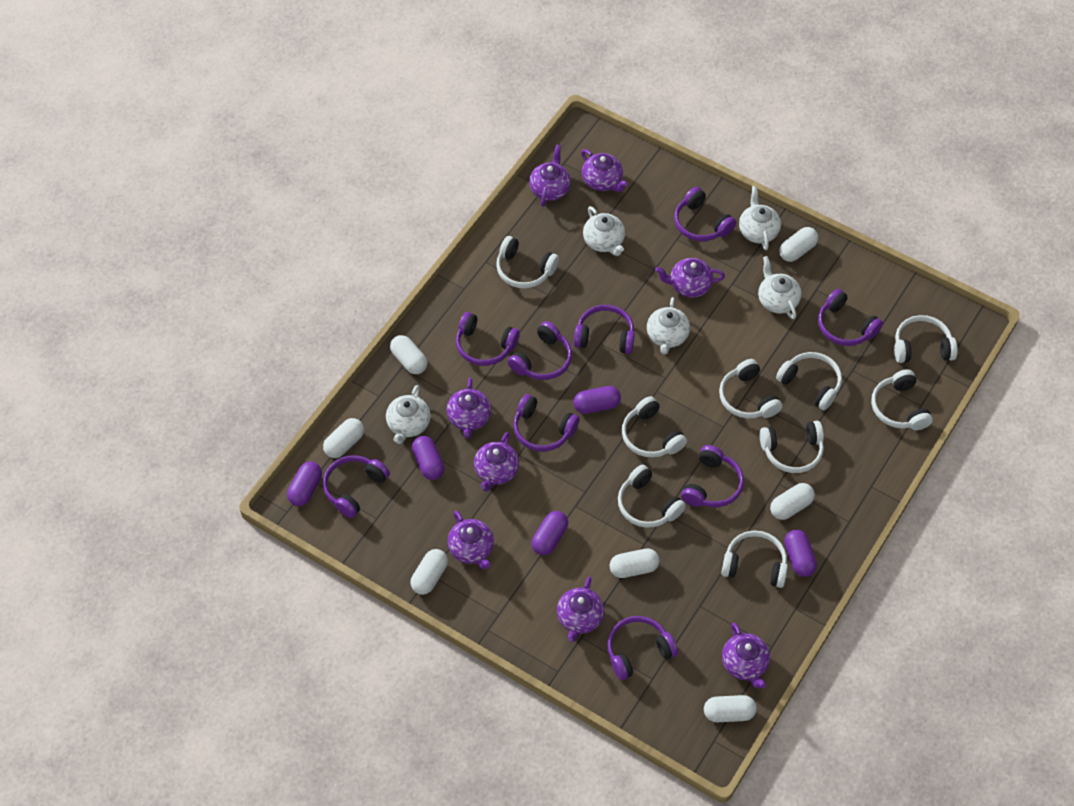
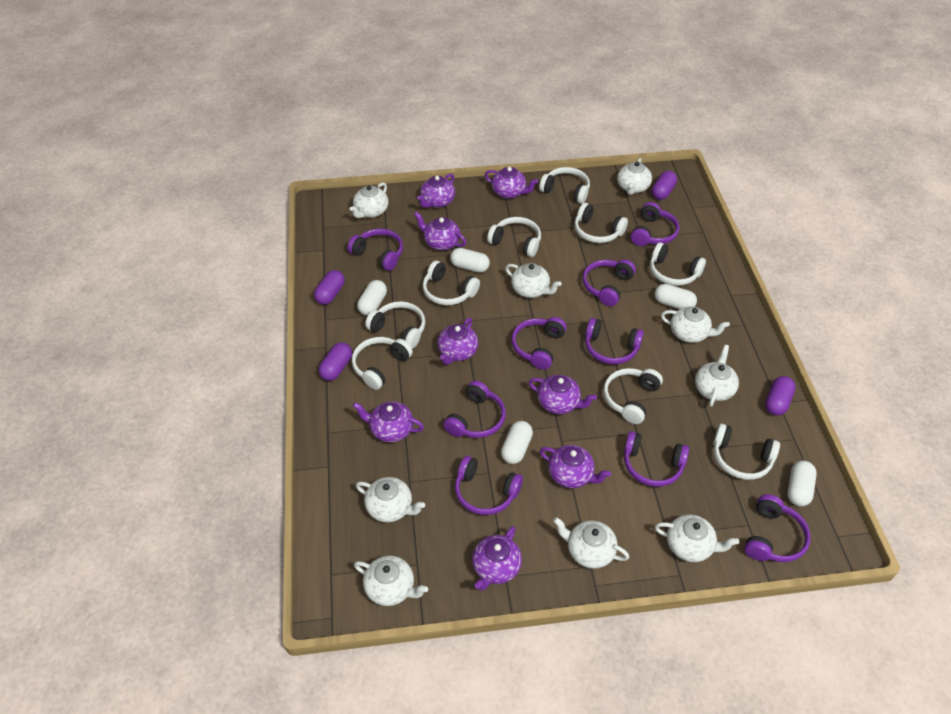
purple capsule: 5 -> 4
white capsule: 7 -> 5
white teapot: 5 -> 9

